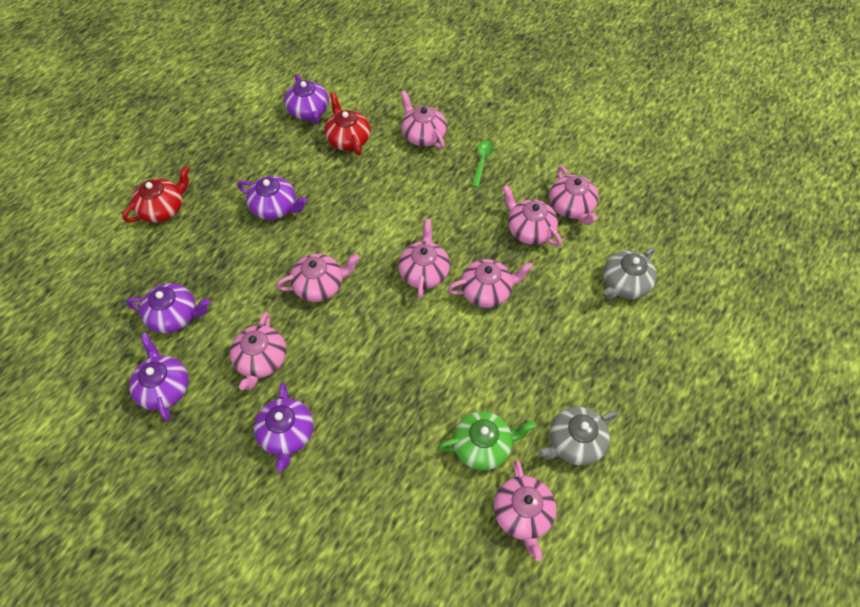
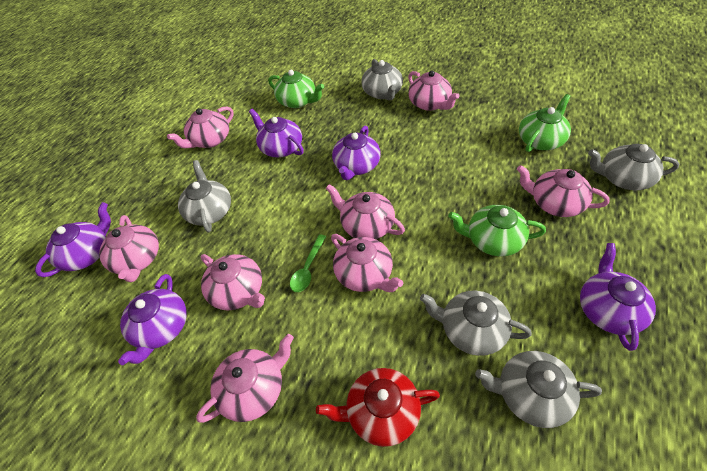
green teapot: 1 -> 3
grey teapot: 2 -> 5
red teapot: 2 -> 1

